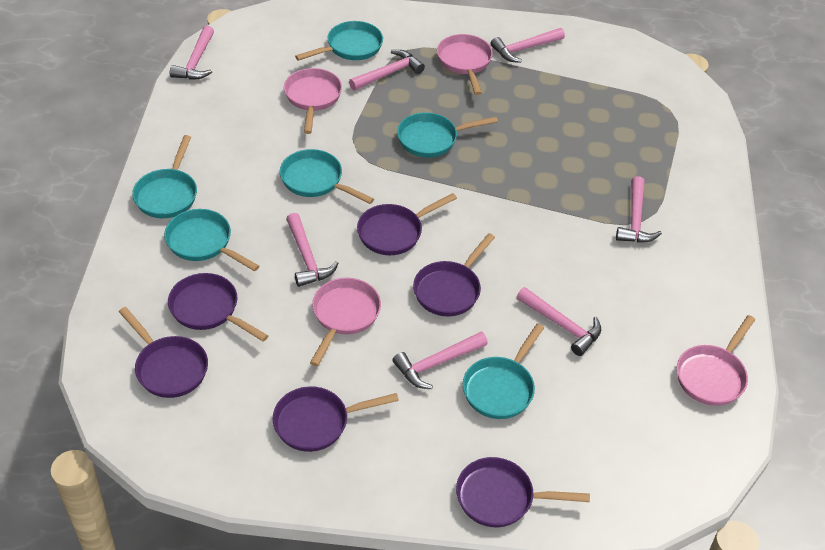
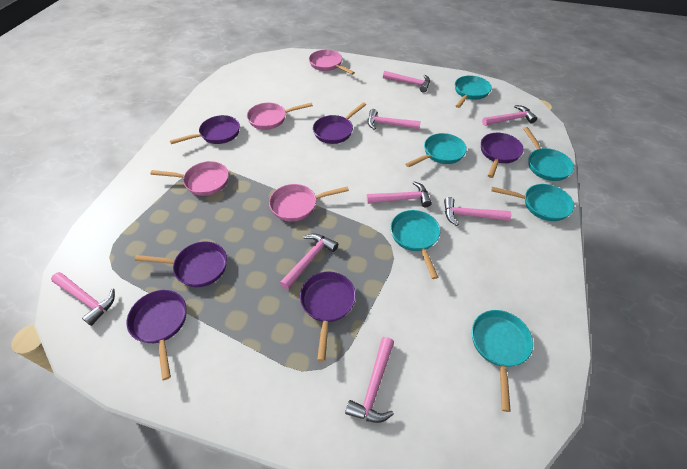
pink hammer: 7 -> 8

